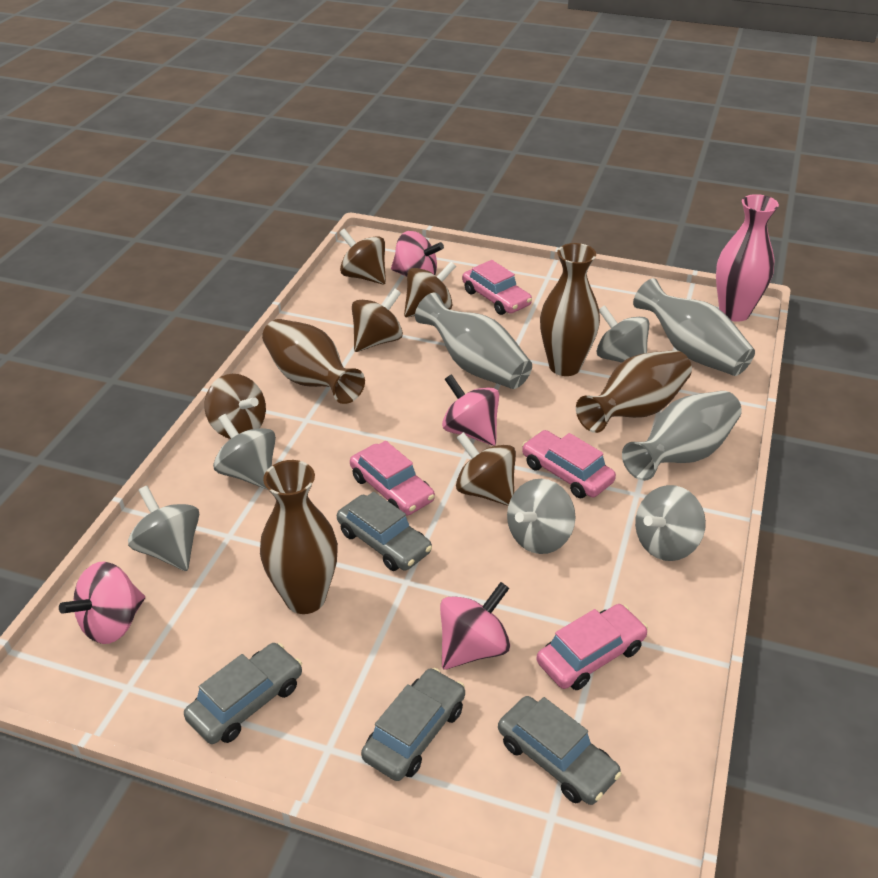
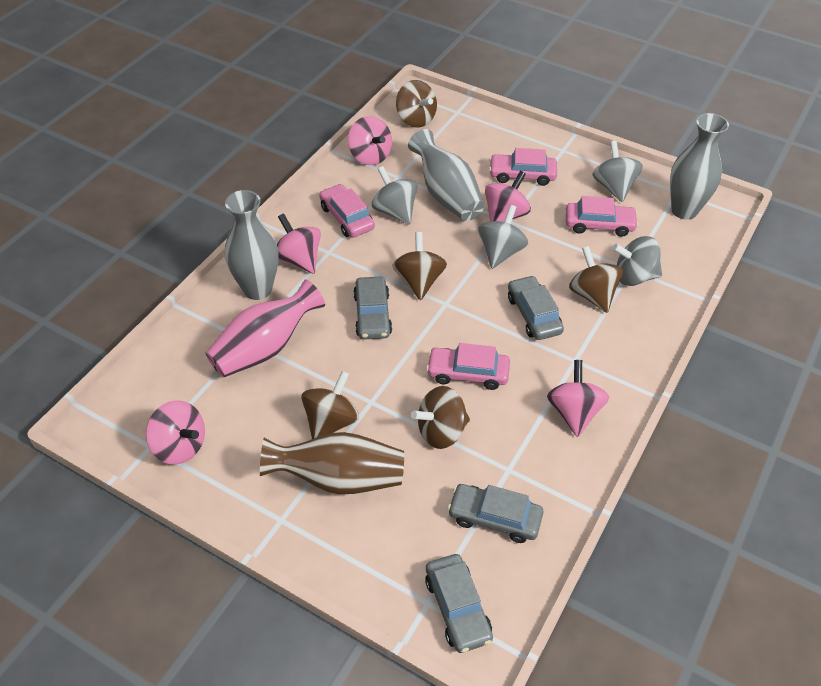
brown vase: 4 -> 1
grey spinning top: 5 -> 4
pink spinning top: 4 -> 5

